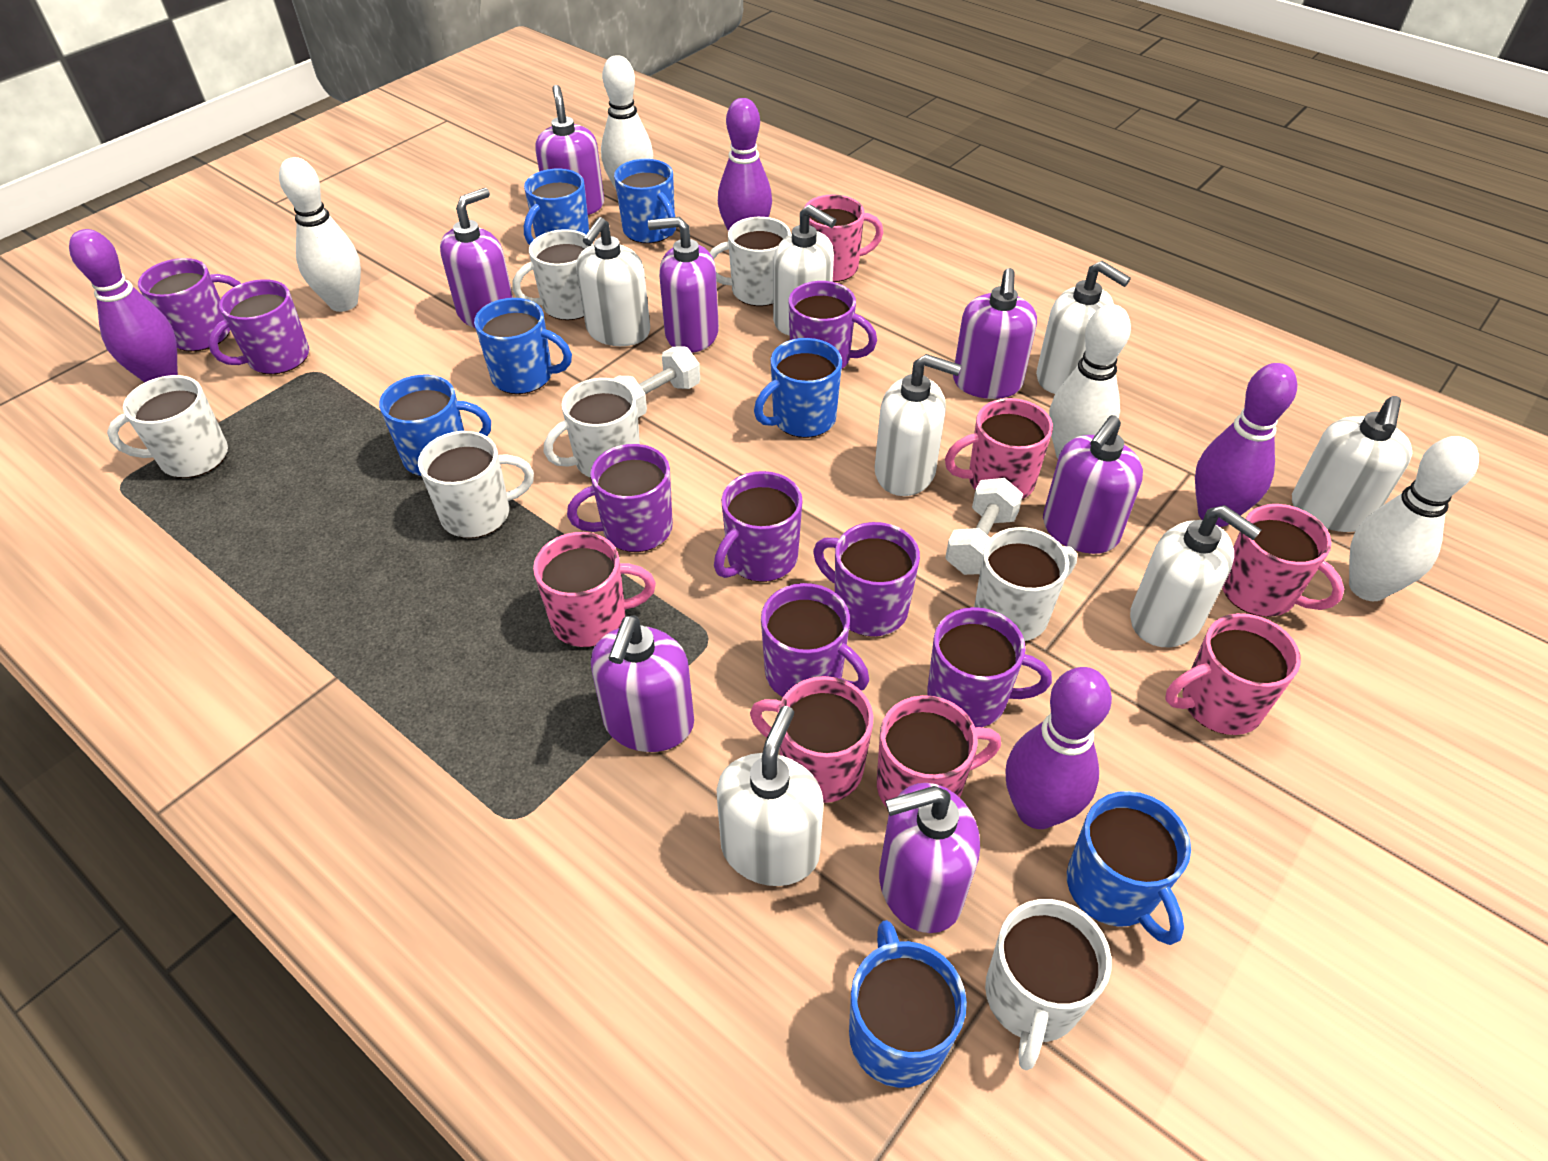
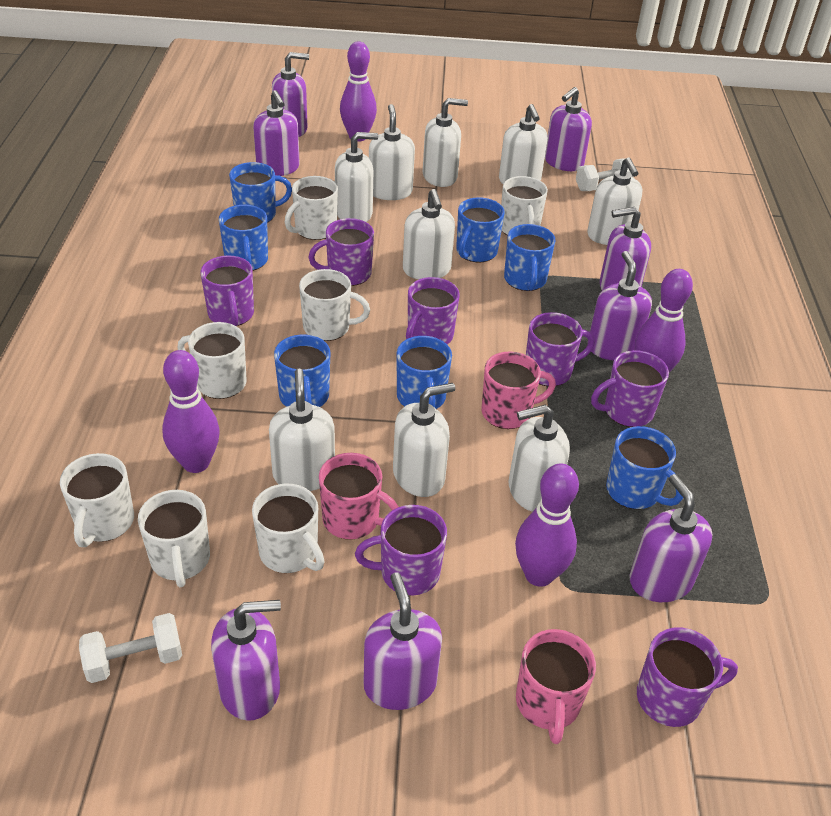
pink mug: 7 -> 3
purple mug: 8 -> 7
purple soap dispenser: 7 -> 8
white bowling pin: 4 -> 0
white soap dispenser: 7 -> 9

